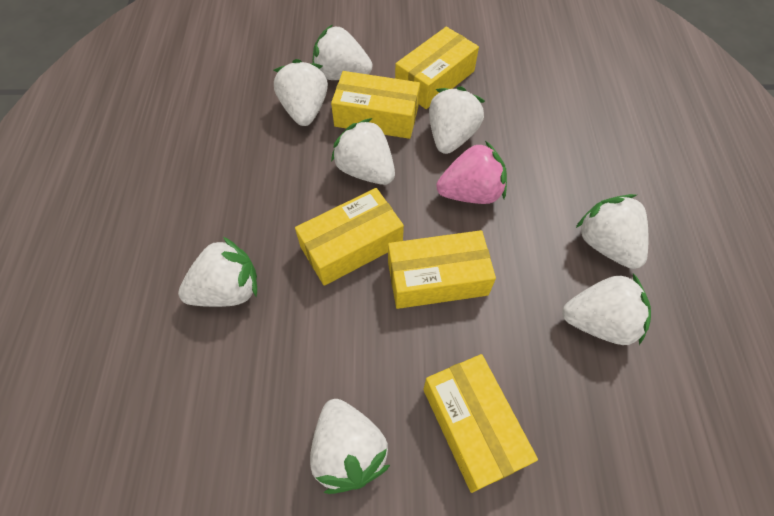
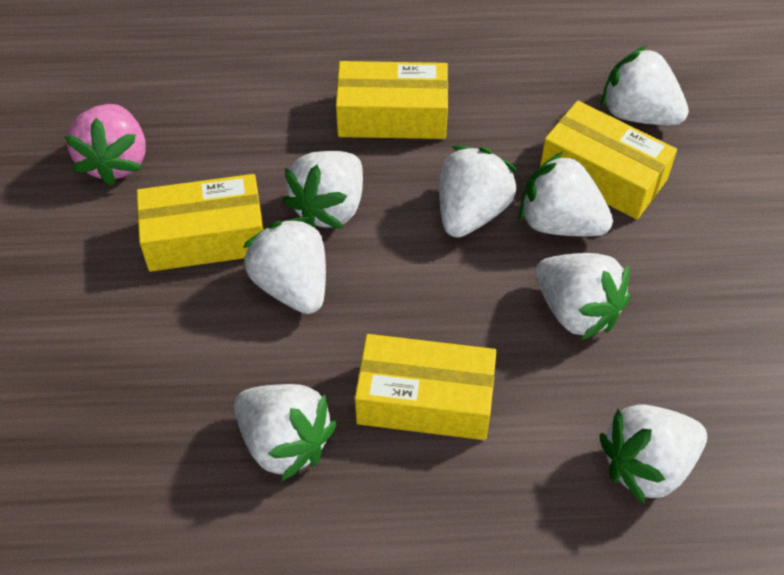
yellow box: 5 -> 4

